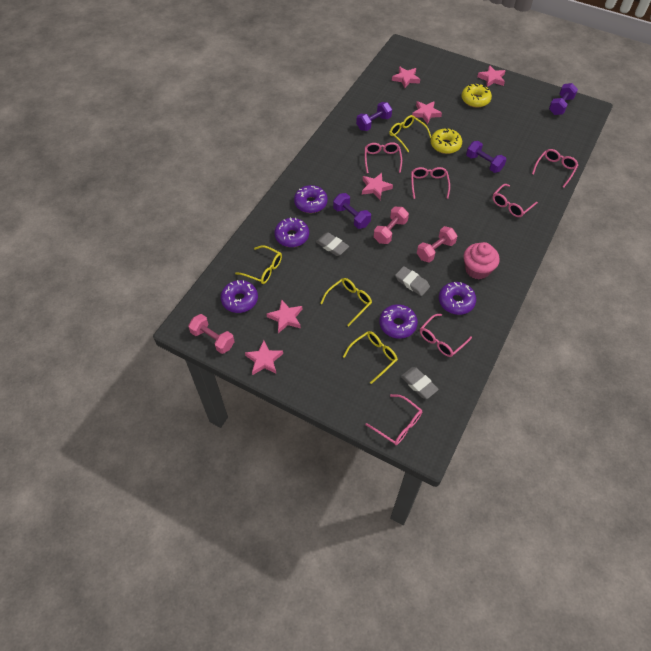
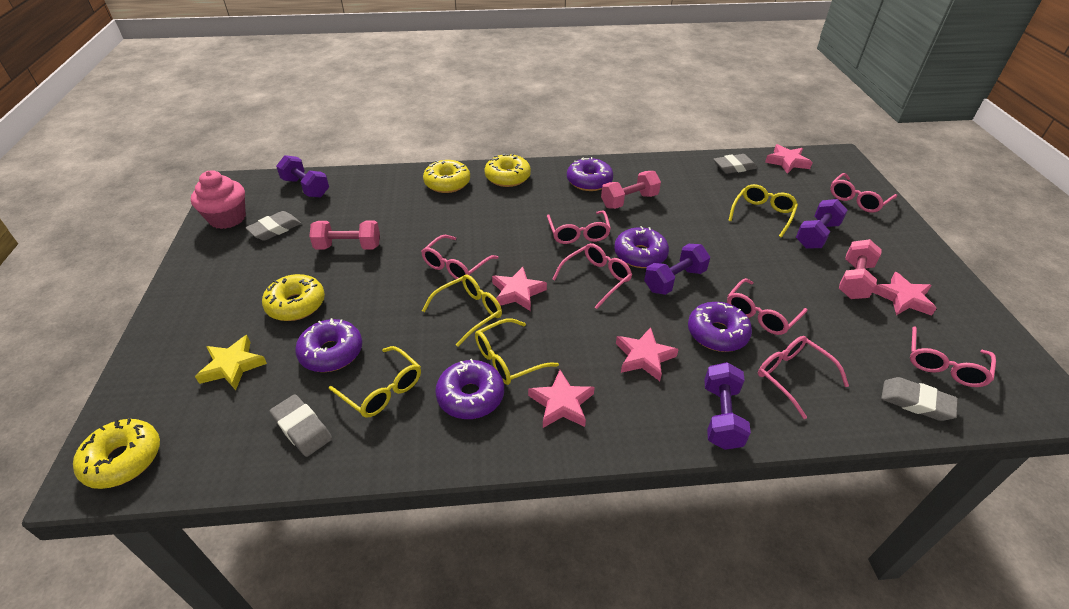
grey eraser: 3 -> 4
pink glasses: 6 -> 7
pink star: 6 -> 5
yellow donut: 2 -> 4
yellow star: 0 -> 1

